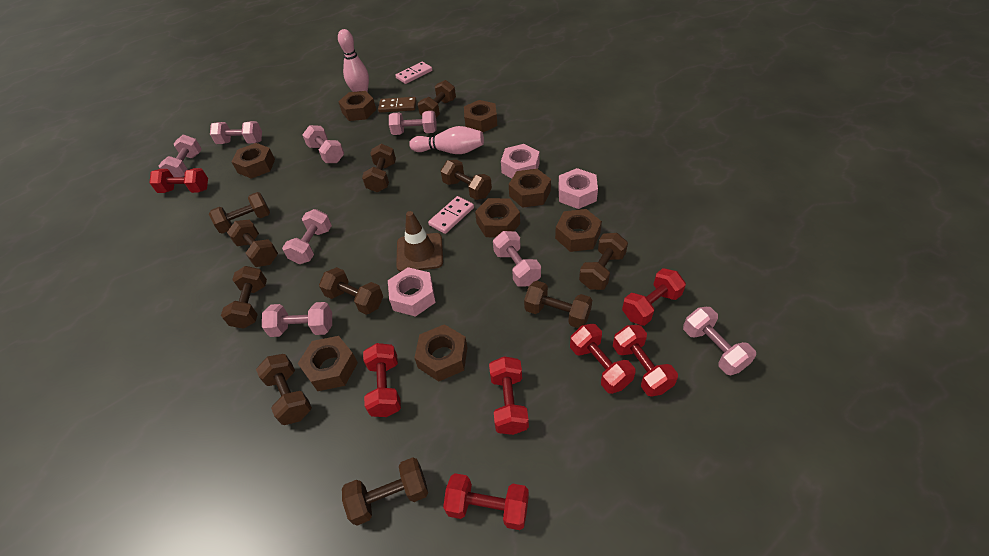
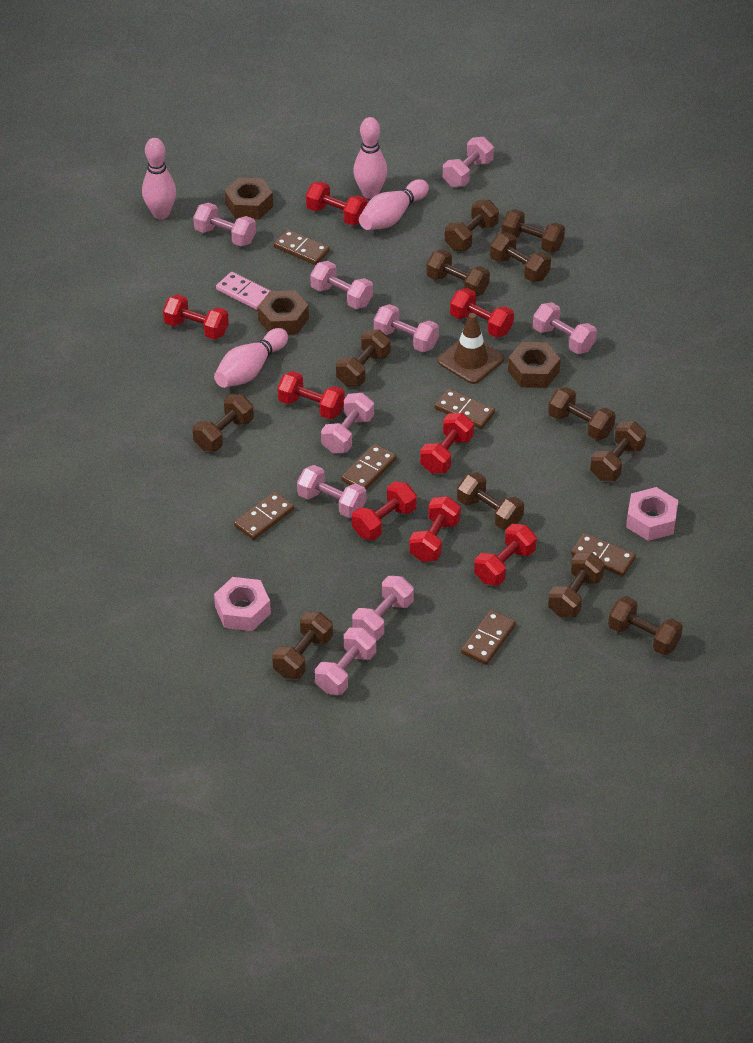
brown domino: 1 -> 6
brown dumbbell: 11 -> 12
brown nut: 8 -> 3
pink bowling pin: 2 -> 4
pink domino: 2 -> 1
pink dumbbell: 8 -> 9
pink nut: 3 -> 2
red dumbbell: 7 -> 8

